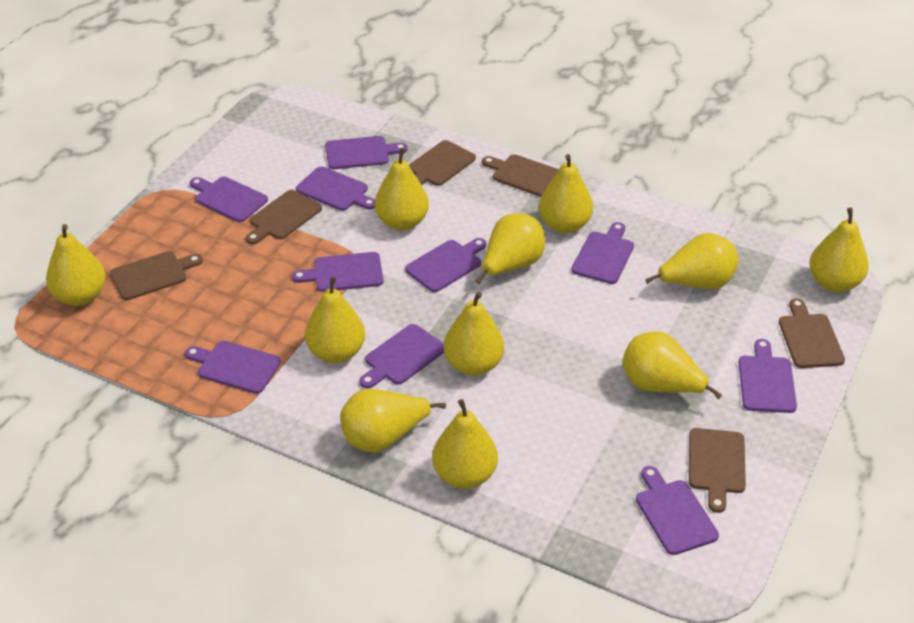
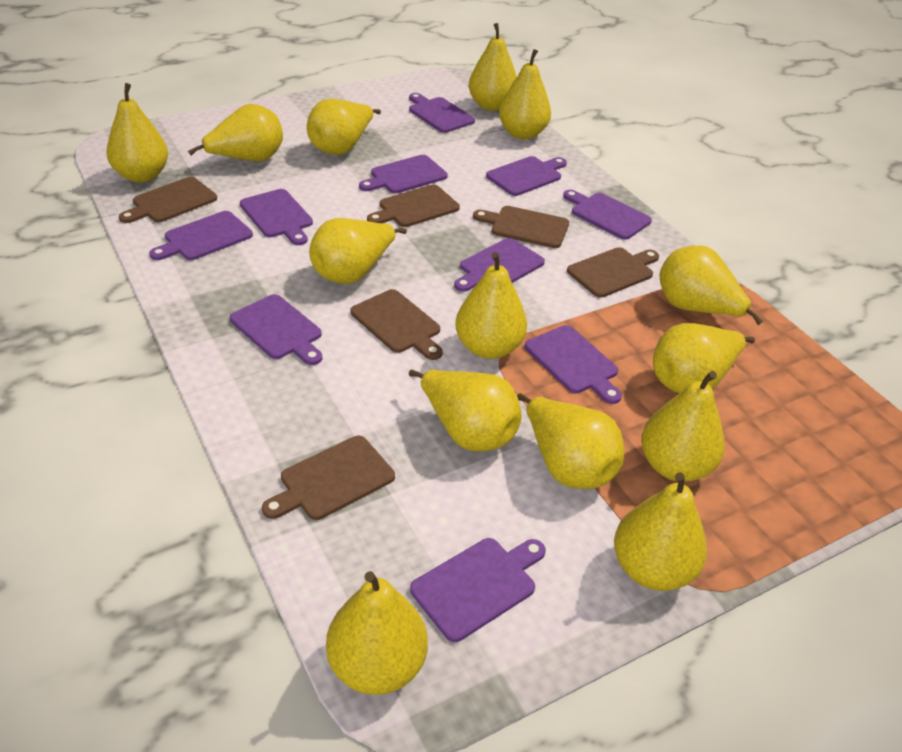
yellow pear: 11 -> 14

